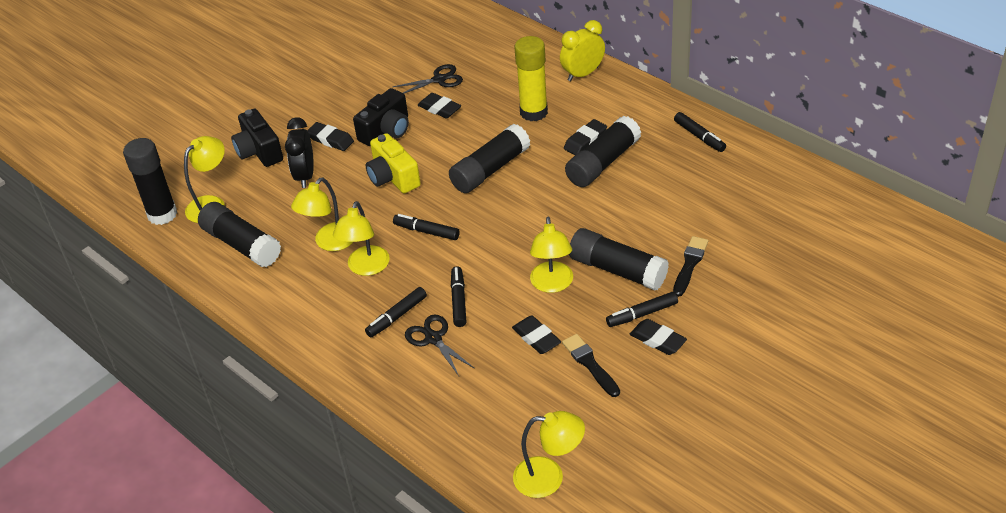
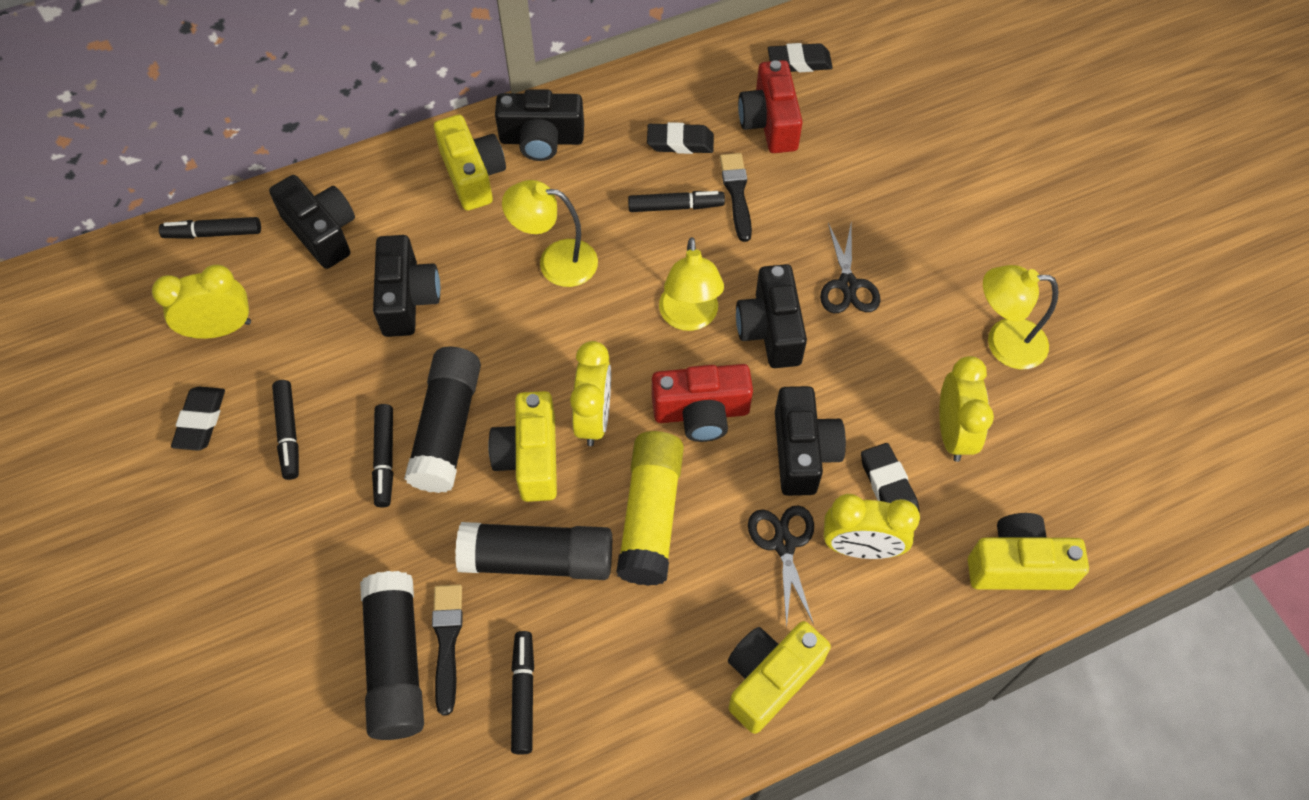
black camera: 2 -> 5
black clock: 1 -> 0
black eraser: 5 -> 4
black glue stick: 5 -> 3
red camera: 0 -> 2
yellow camera: 1 -> 4
yellow clock: 1 -> 4
yellow lamp: 5 -> 3

